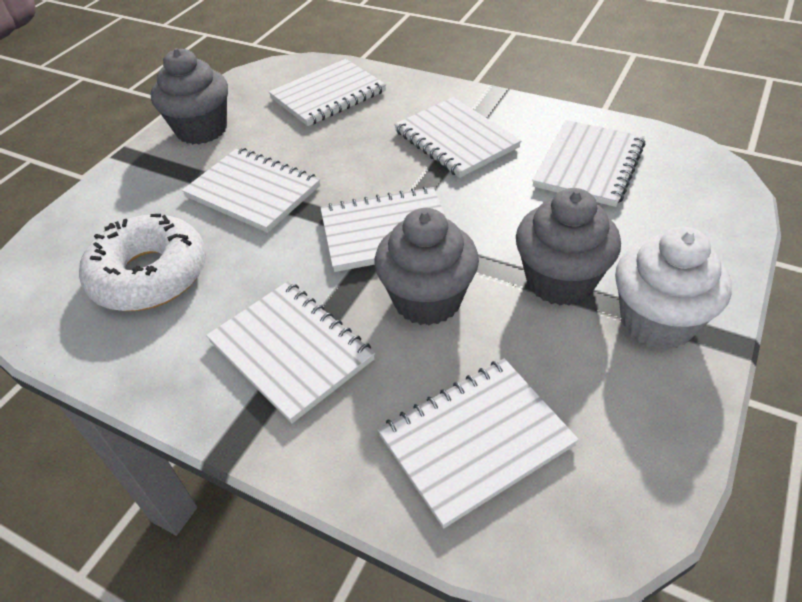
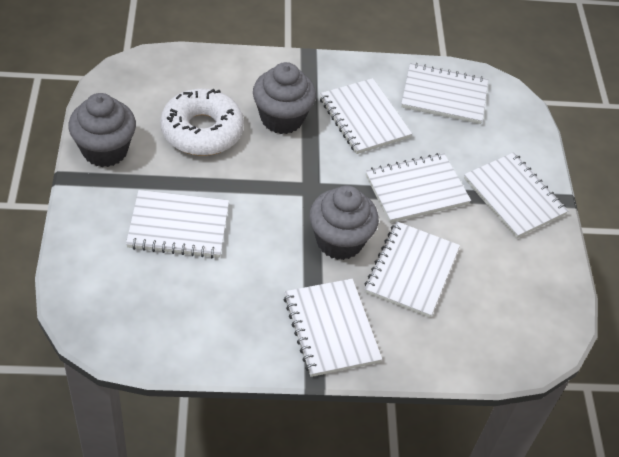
white cupcake: 1 -> 0

